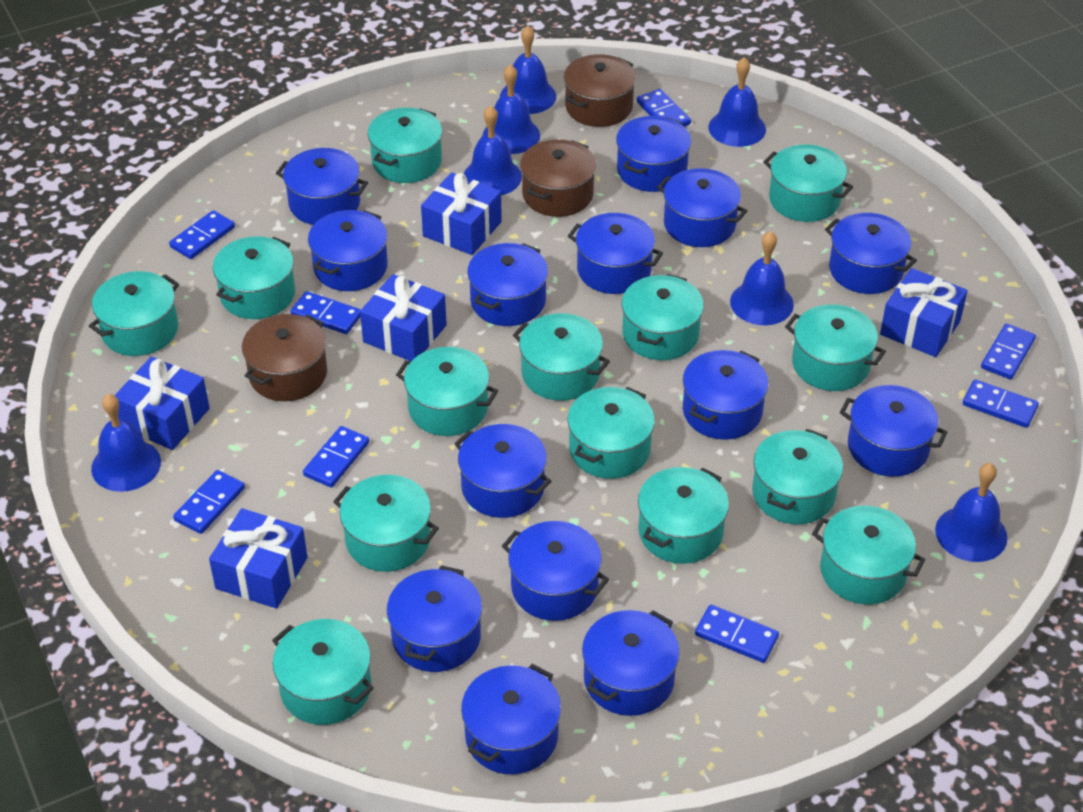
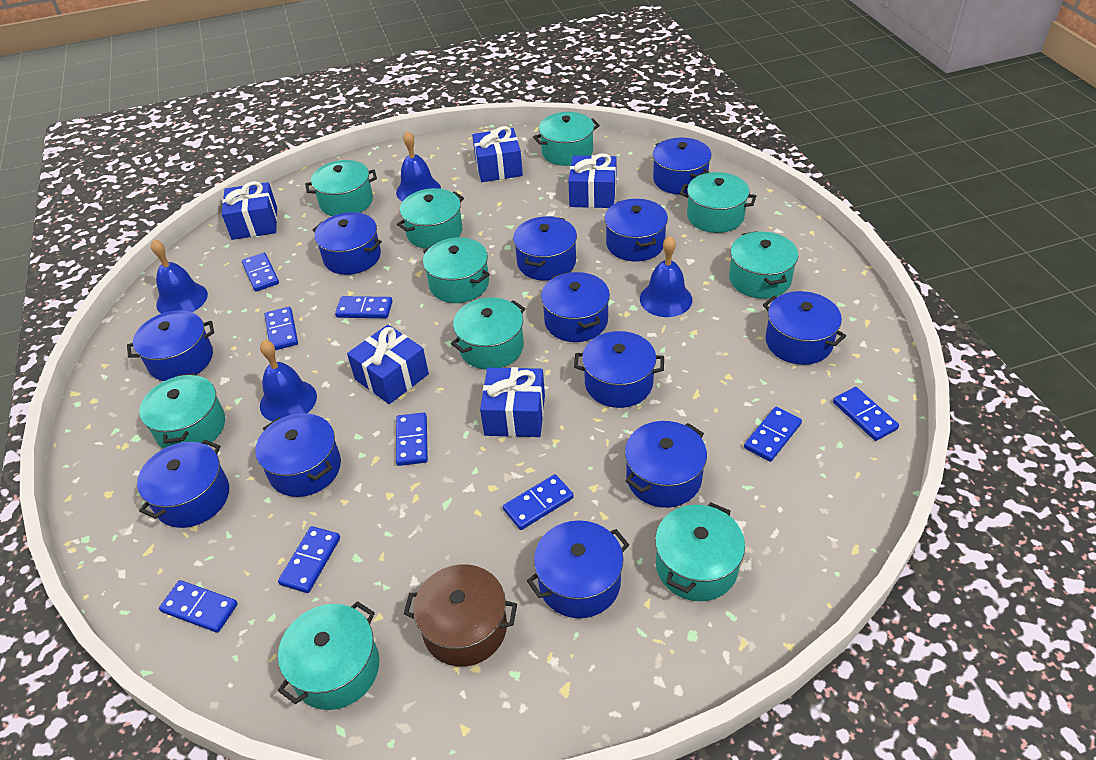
blue bell: 7 -> 4
blue domino: 8 -> 9
blue pot: 14 -> 12
brown pot: 3 -> 1
turquoise pot: 14 -> 10

